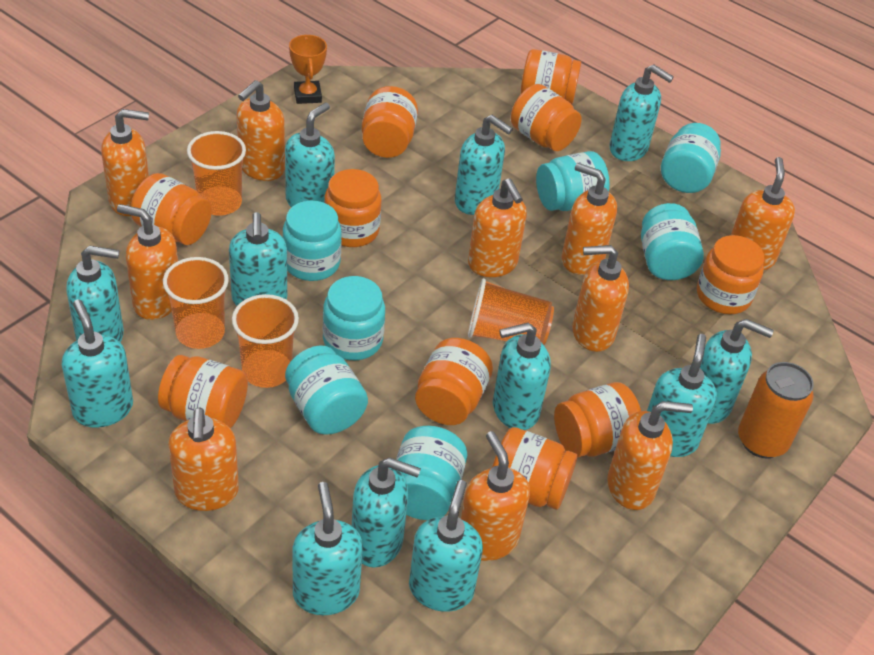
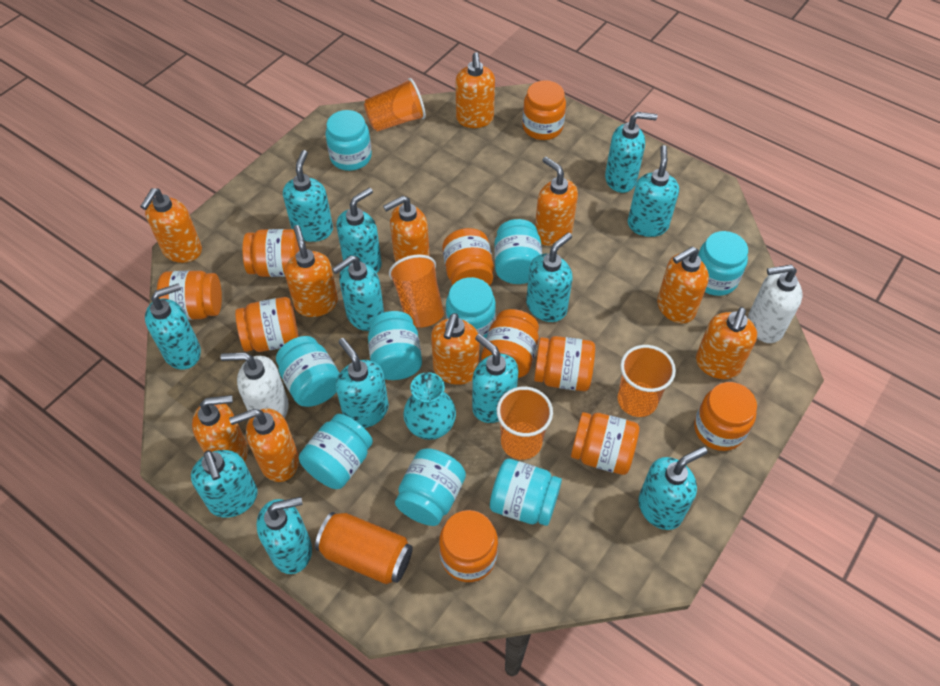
orange trophy: 1 -> 0
turquoise jar: 7 -> 9
turquoise vase: 0 -> 1
white soap dispenser: 0 -> 2

